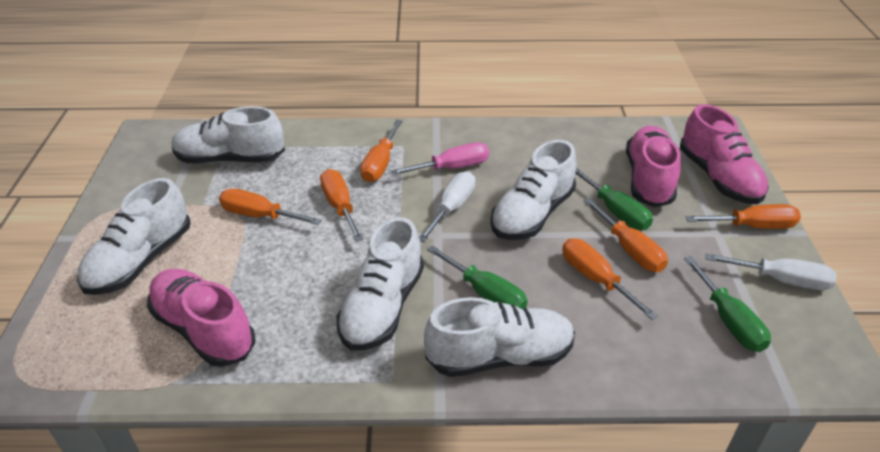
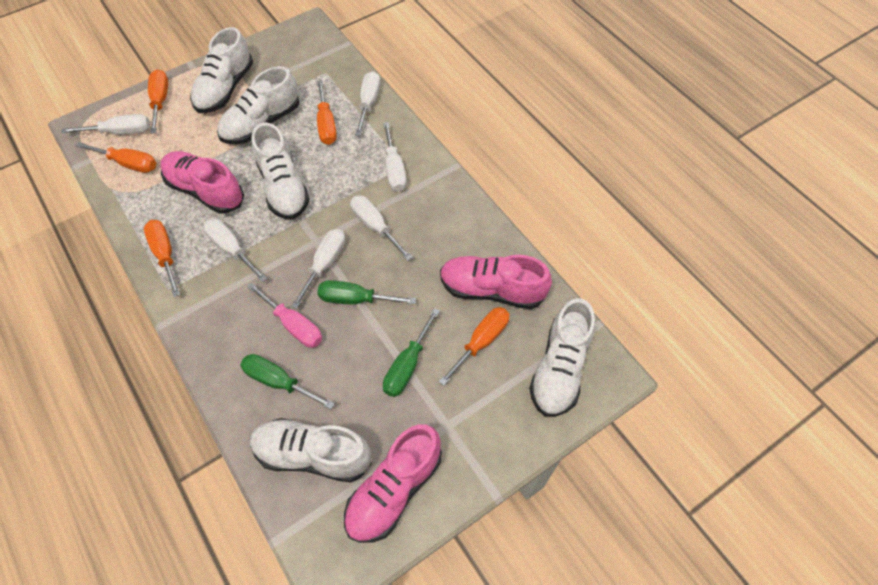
orange screwdriver: 6 -> 5
white screwdriver: 2 -> 6

